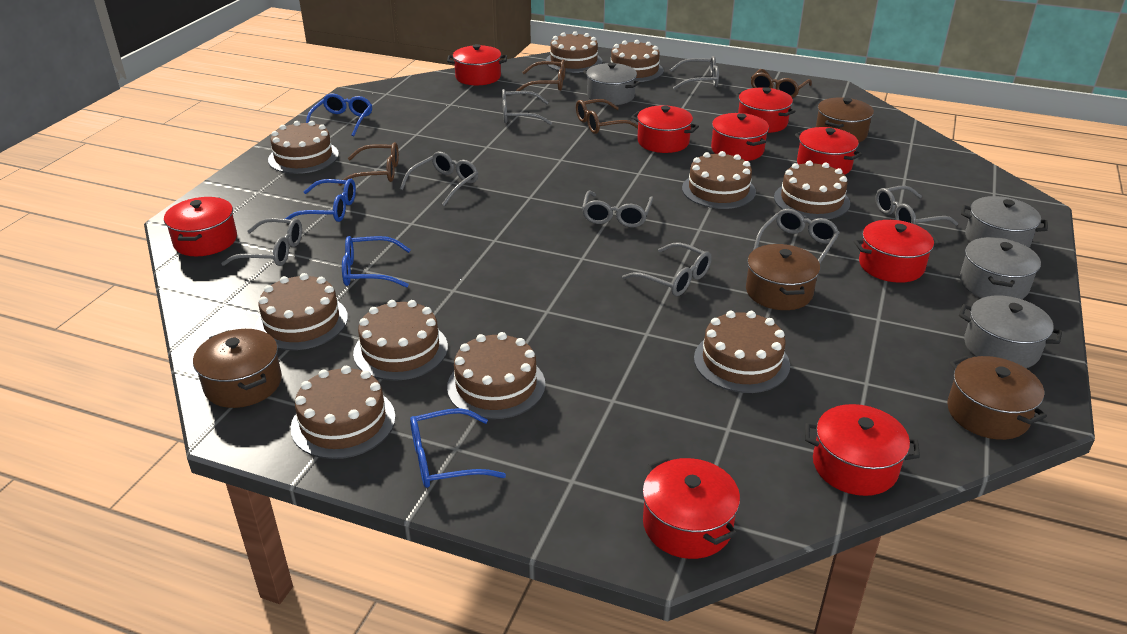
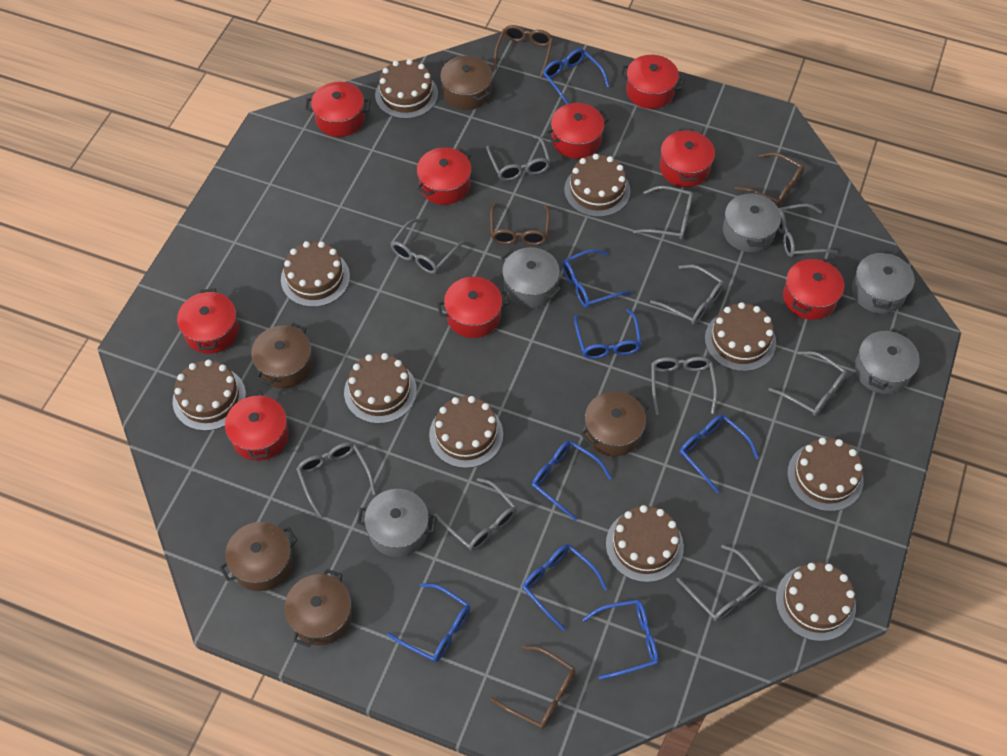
blue glasses: 4 -> 8
brown pot: 4 -> 5
grey glasses: 8 -> 10
grey pot: 4 -> 5

